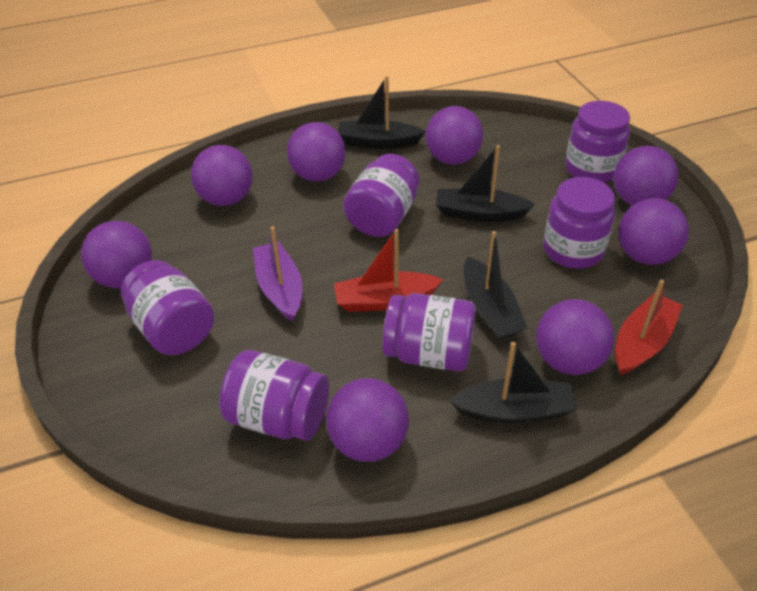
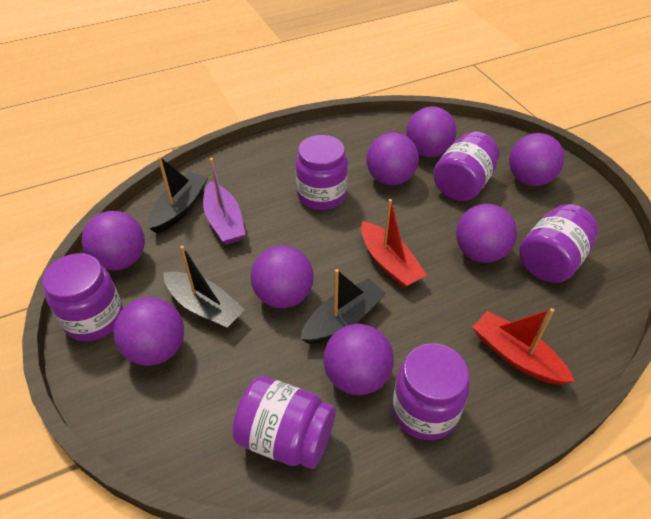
black boat: 4 -> 3

